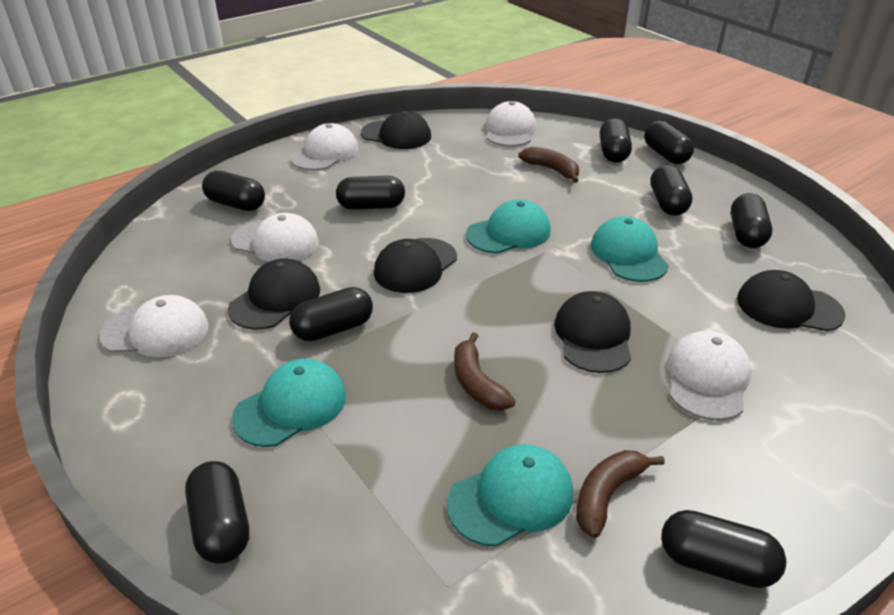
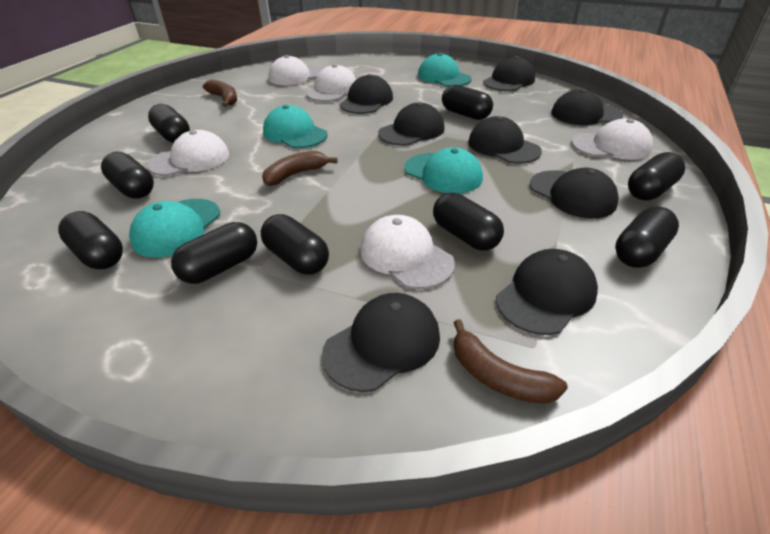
black cap: 5 -> 8

